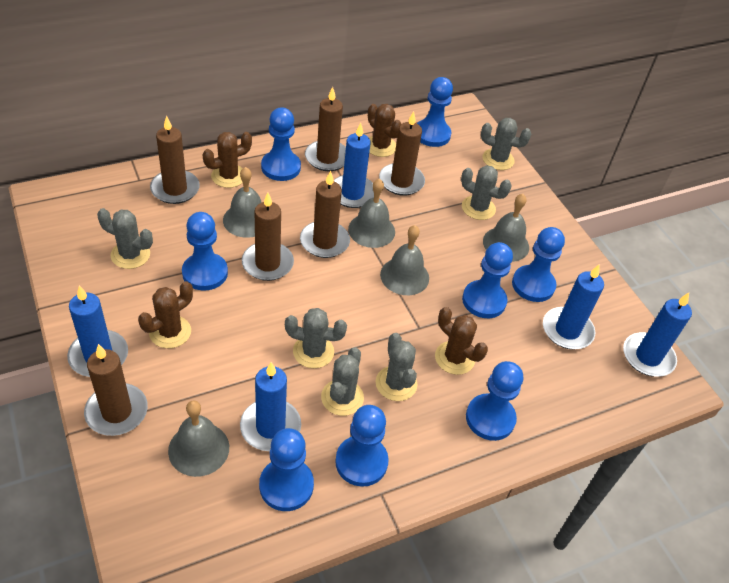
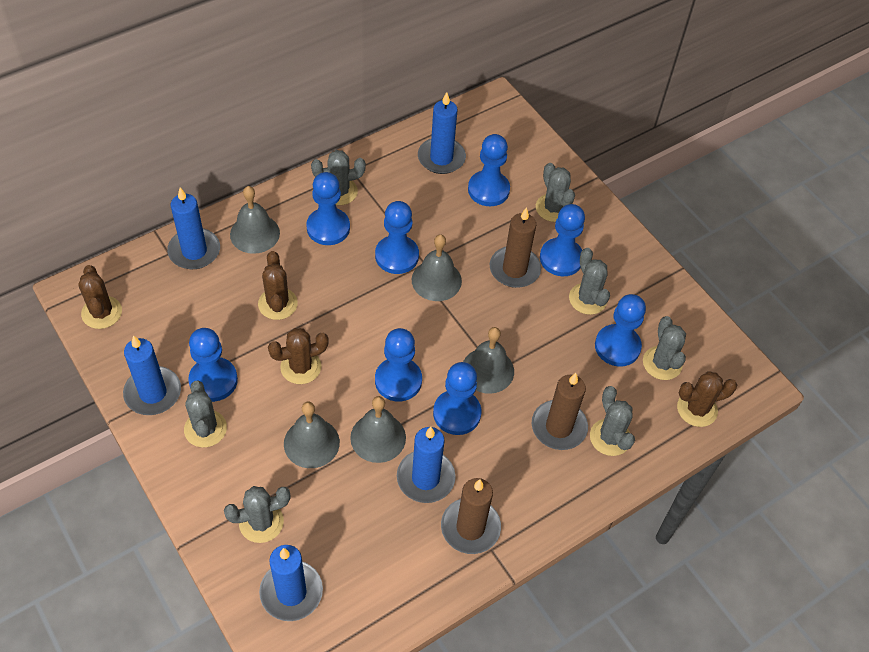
brown candle: 6 -> 3
grey cactus: 6 -> 7

